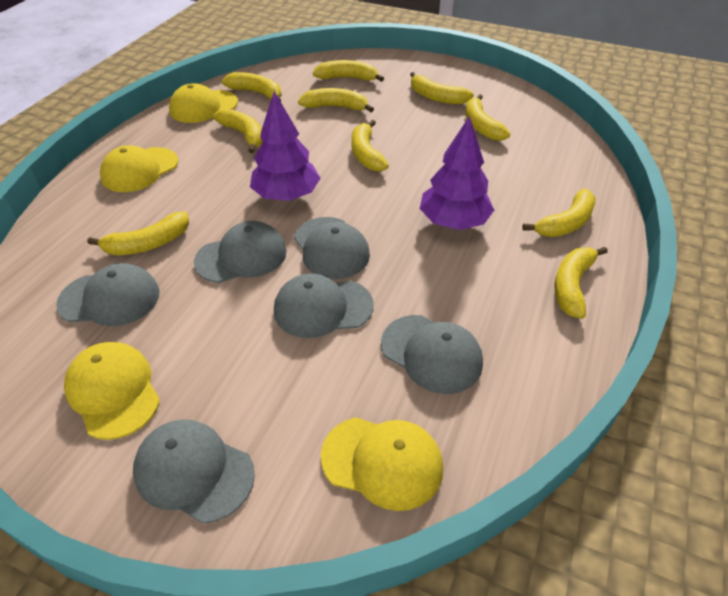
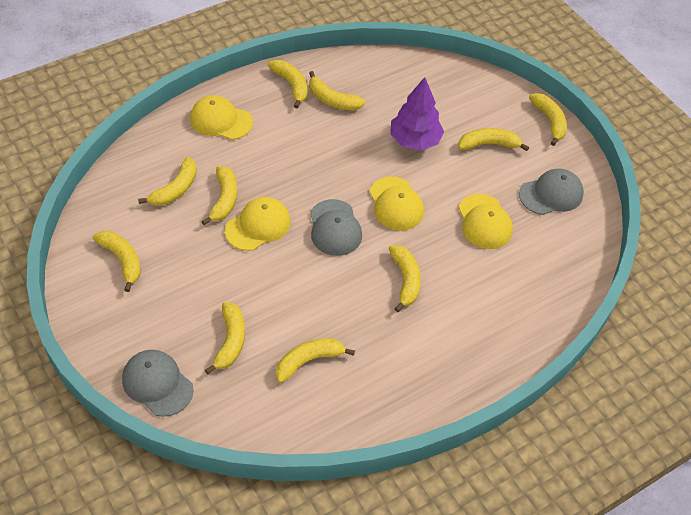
grey cap: 6 -> 3
purple tree: 2 -> 1

